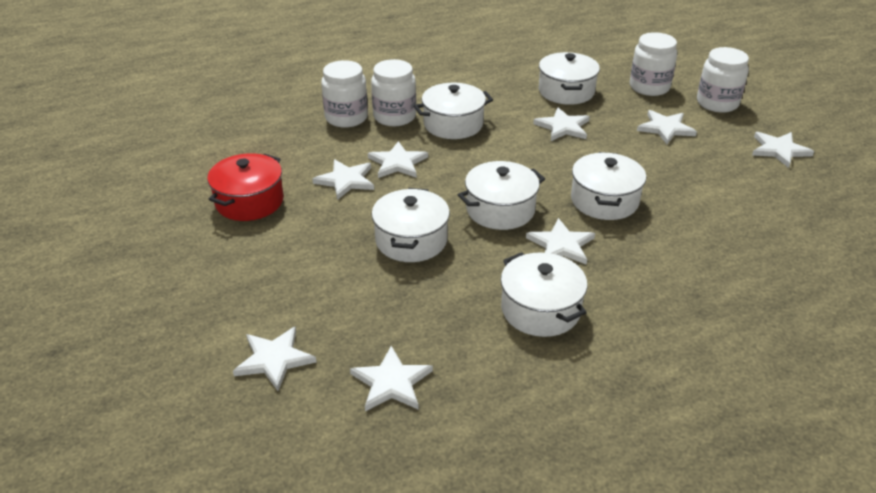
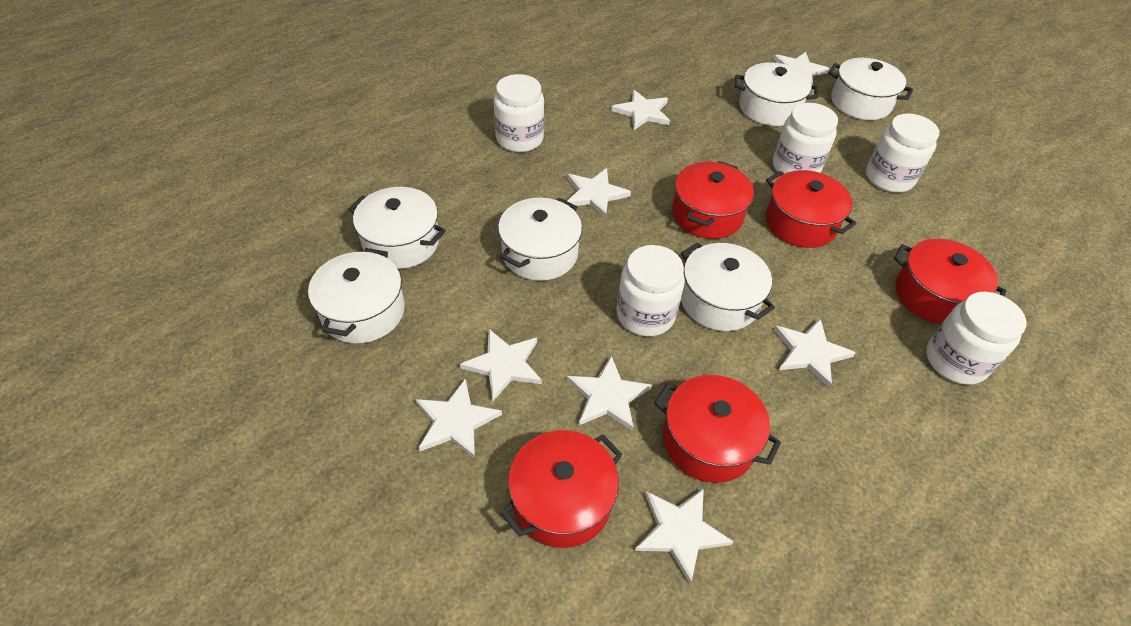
red pot: 1 -> 5
white jar: 4 -> 5

